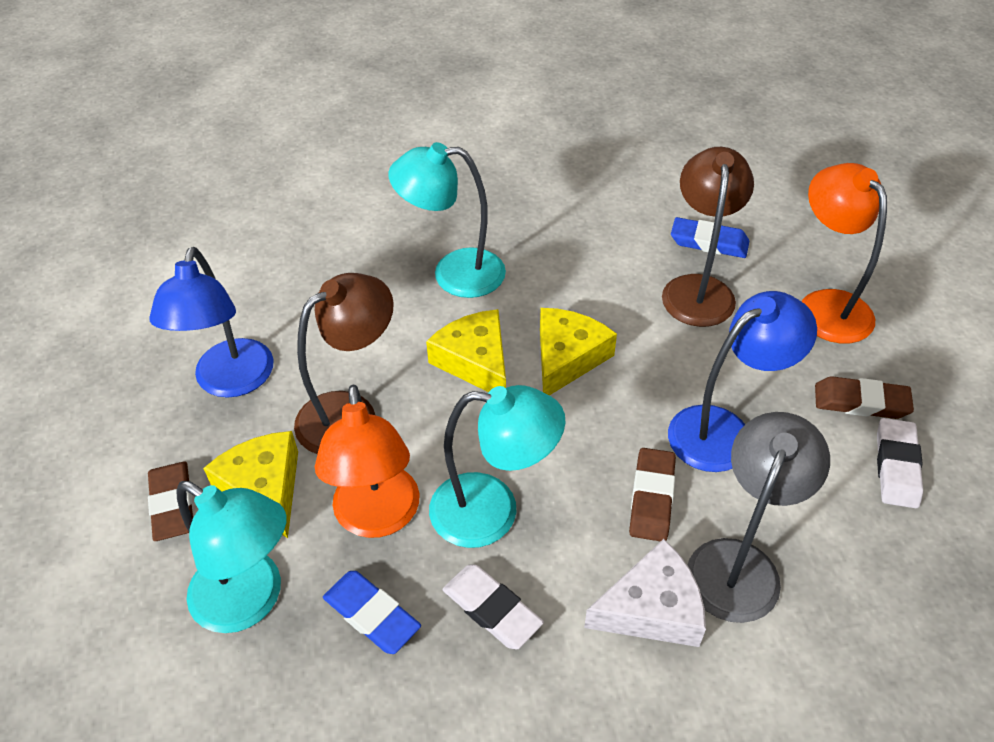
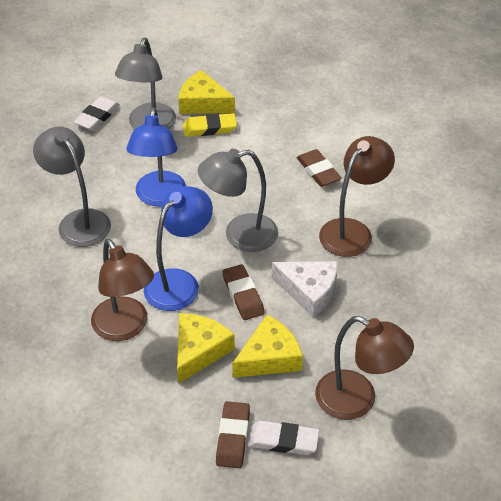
blue eraser: 2 -> 0
brown lamp: 2 -> 3
grey lamp: 1 -> 3
orange lamp: 2 -> 0
turquoise lamp: 3 -> 0
yellow eraser: 0 -> 1

